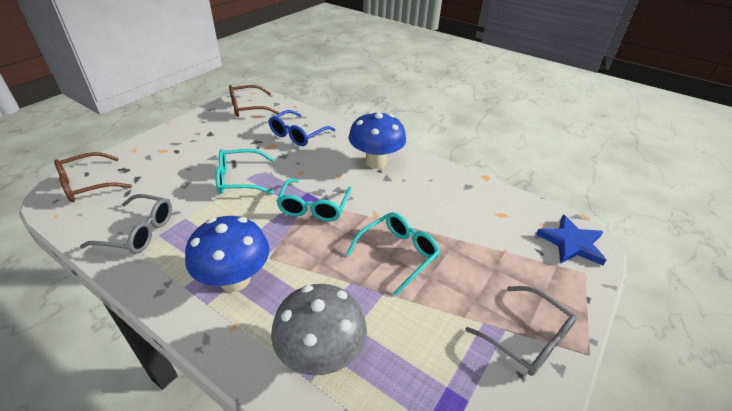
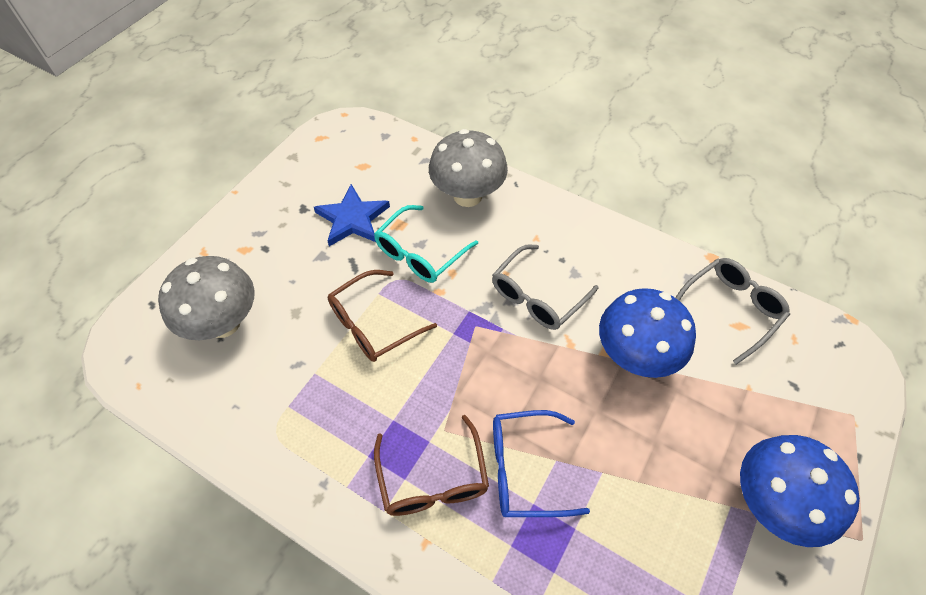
grey mushroom: 1 -> 2
turquoise glasses: 3 -> 1

